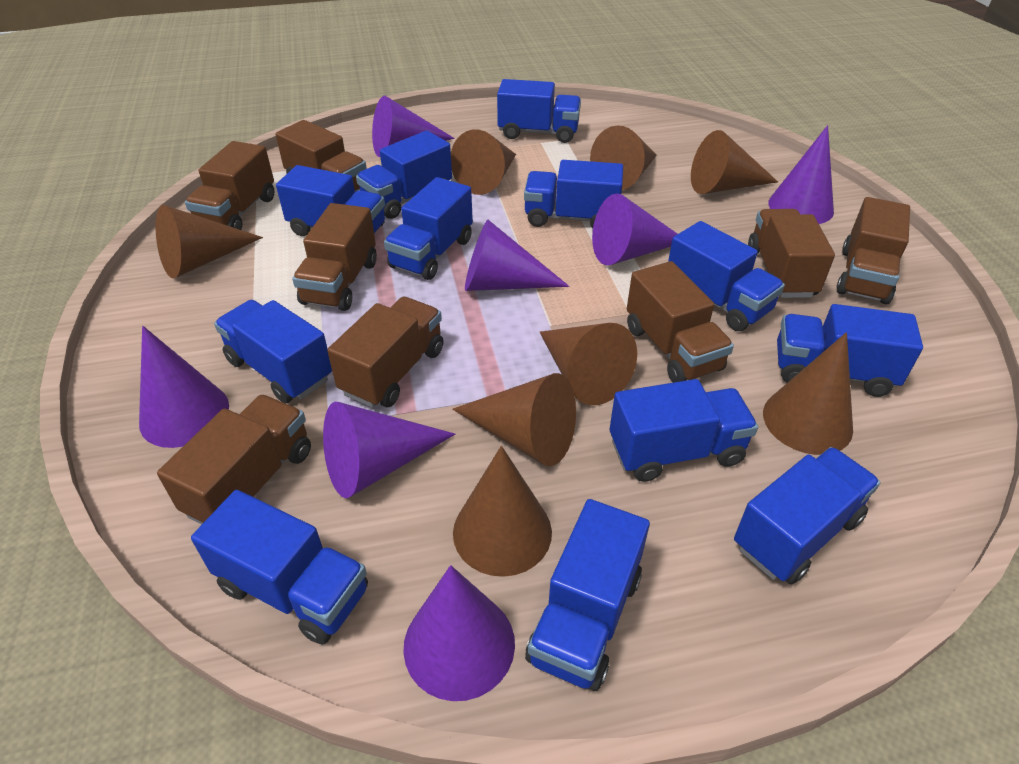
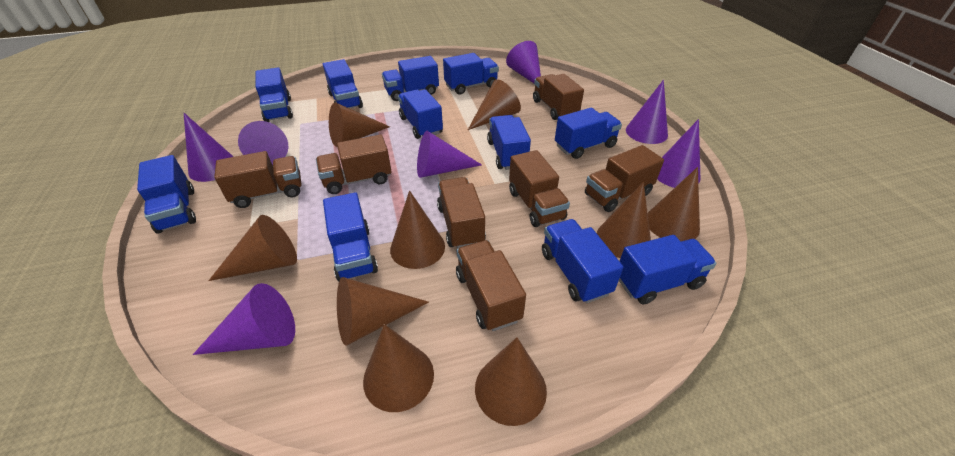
blue truck: 12 -> 11
brown cone: 8 -> 9
brown truck: 8 -> 7

